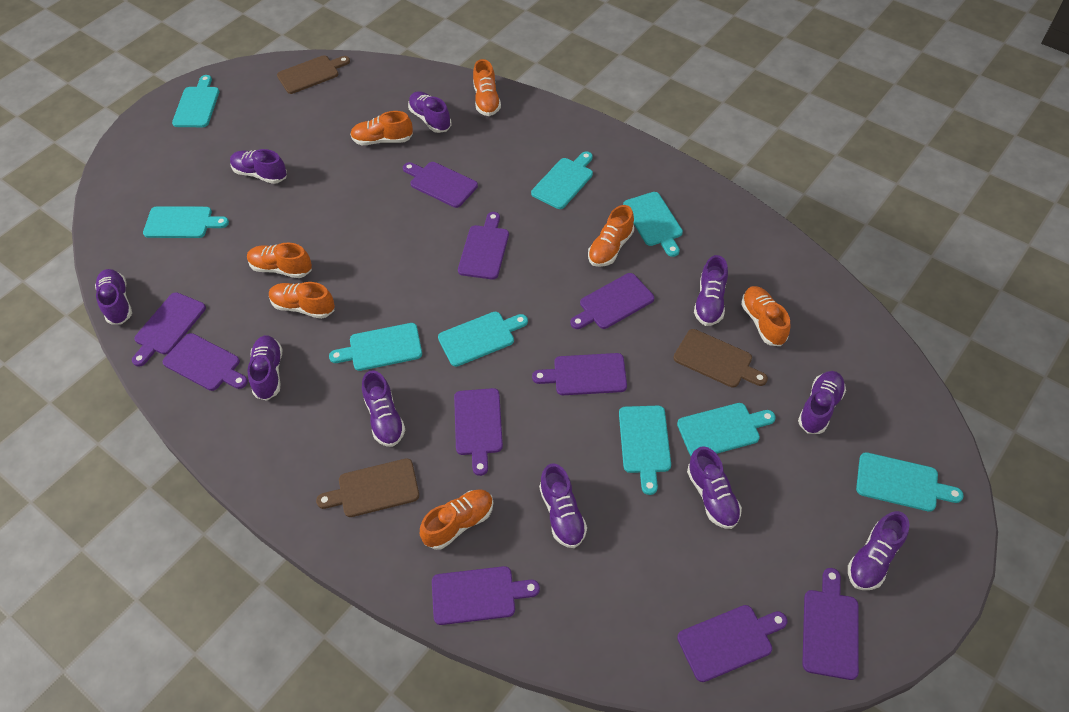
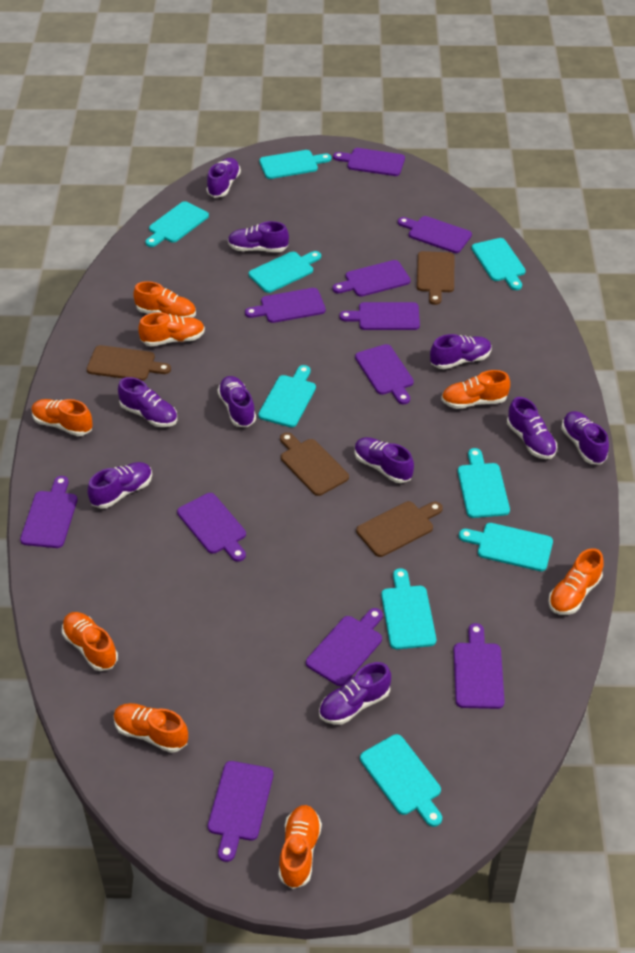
brown cutting board: 3 -> 4
orange shoe: 7 -> 8
purple cutting board: 10 -> 11

